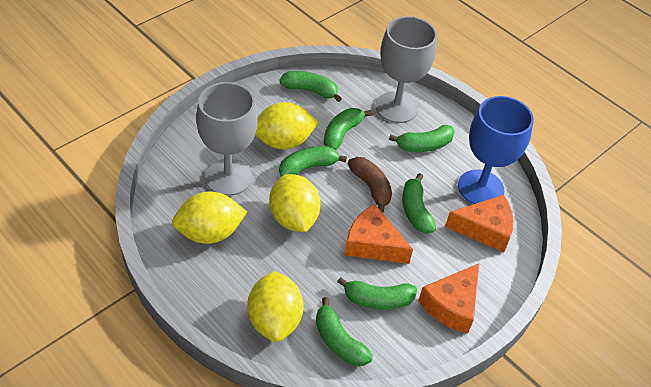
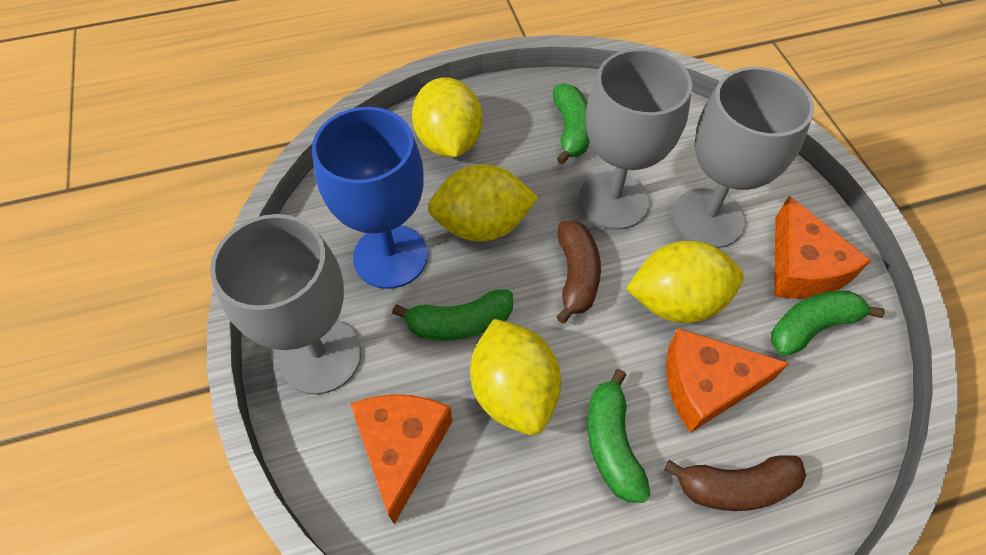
brown banana: 1 -> 2
green banana: 7 -> 4
grey goblet: 2 -> 3

